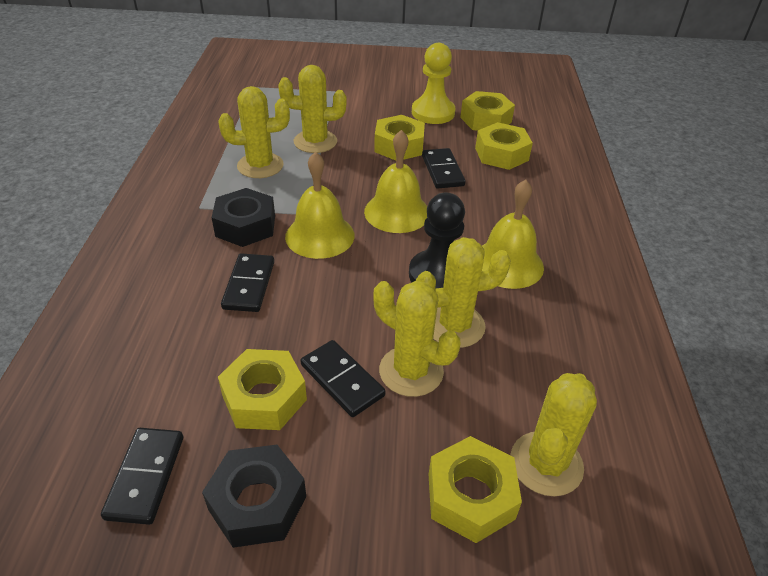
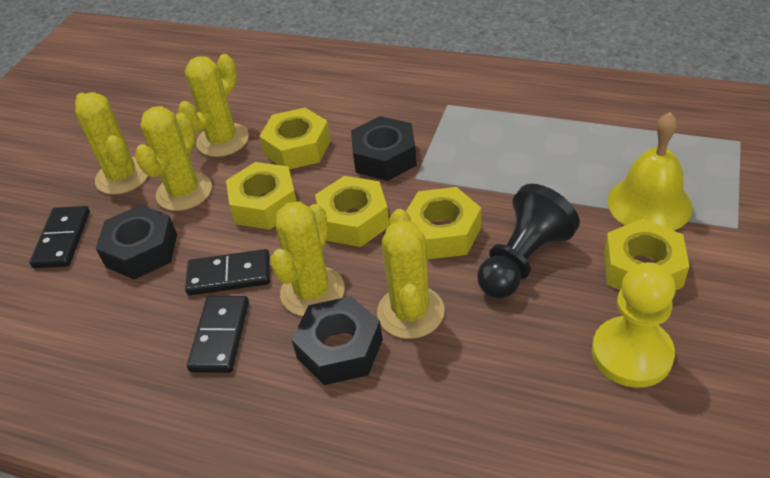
black domino: 4 -> 3
black nut: 2 -> 3
yellow bell: 3 -> 1

